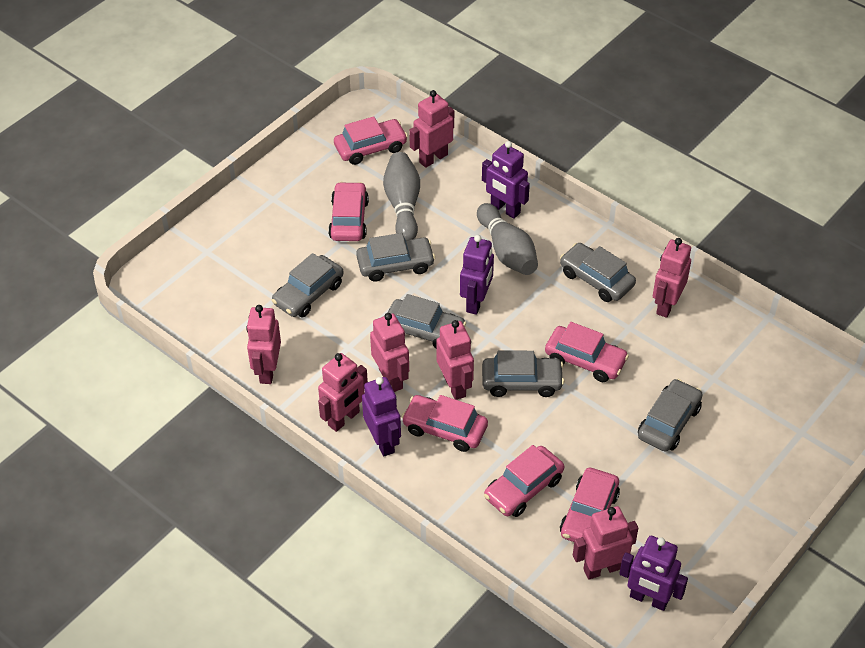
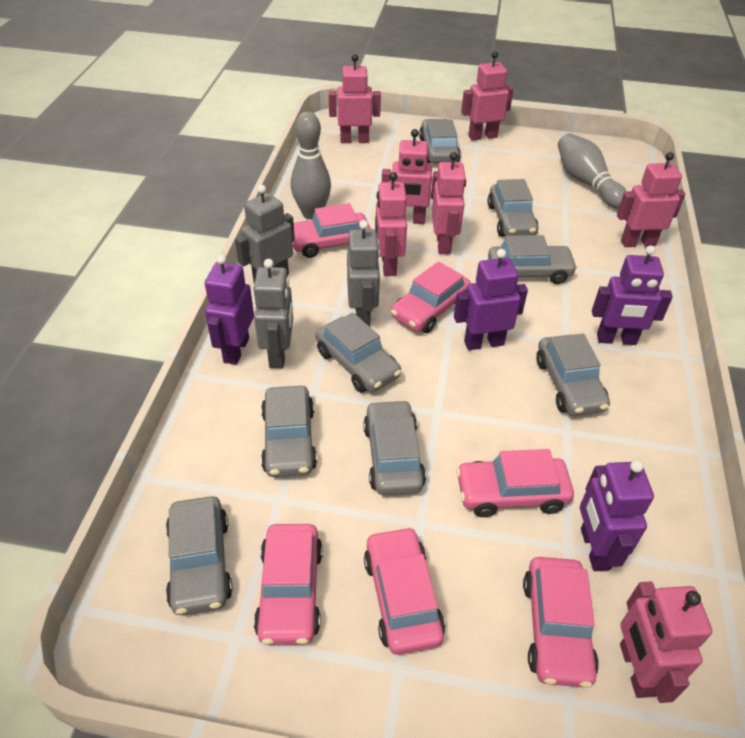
grey car: 6 -> 8
grey robot: 0 -> 3

